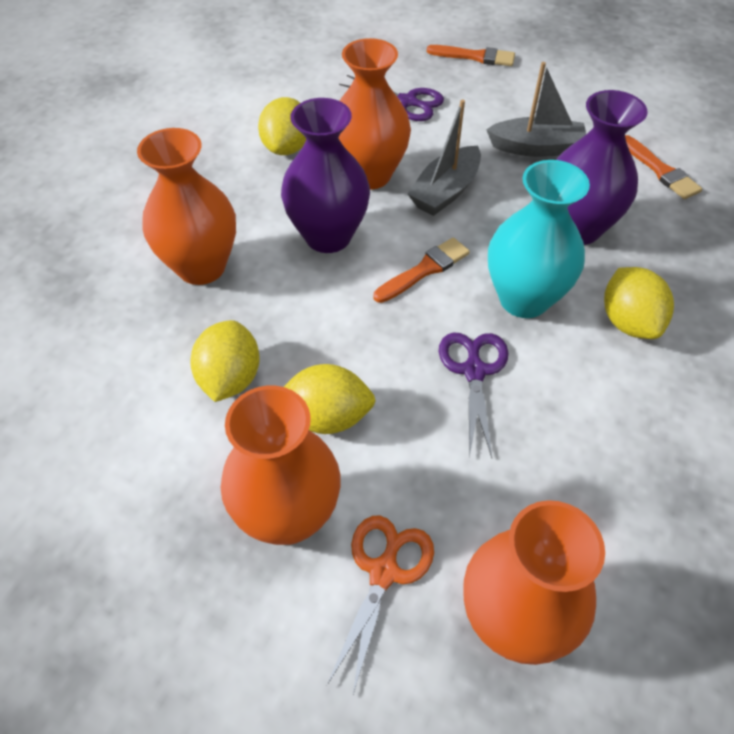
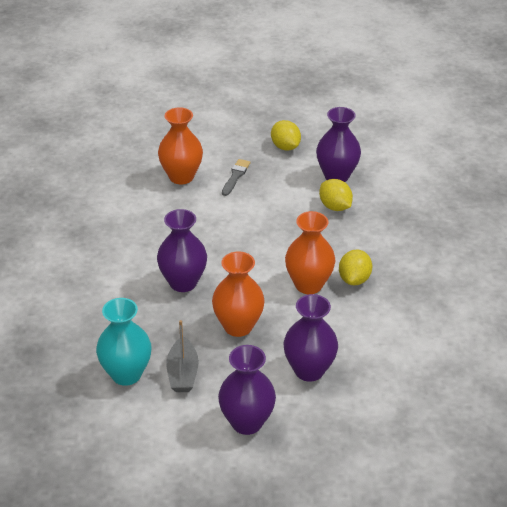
grey boat: 2 -> 1
grey brush: 0 -> 1
orange brush: 3 -> 0
orange scissors: 1 -> 0
orange vase: 4 -> 3
purple scissors: 2 -> 0
purple vase: 2 -> 4
yellow lemon: 4 -> 3

